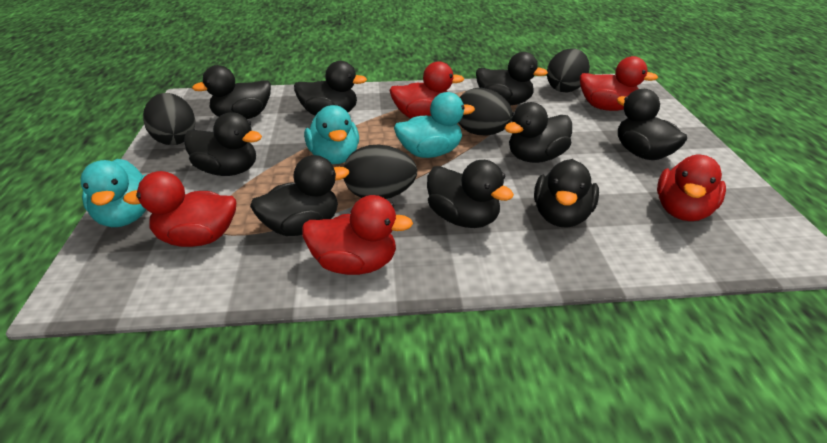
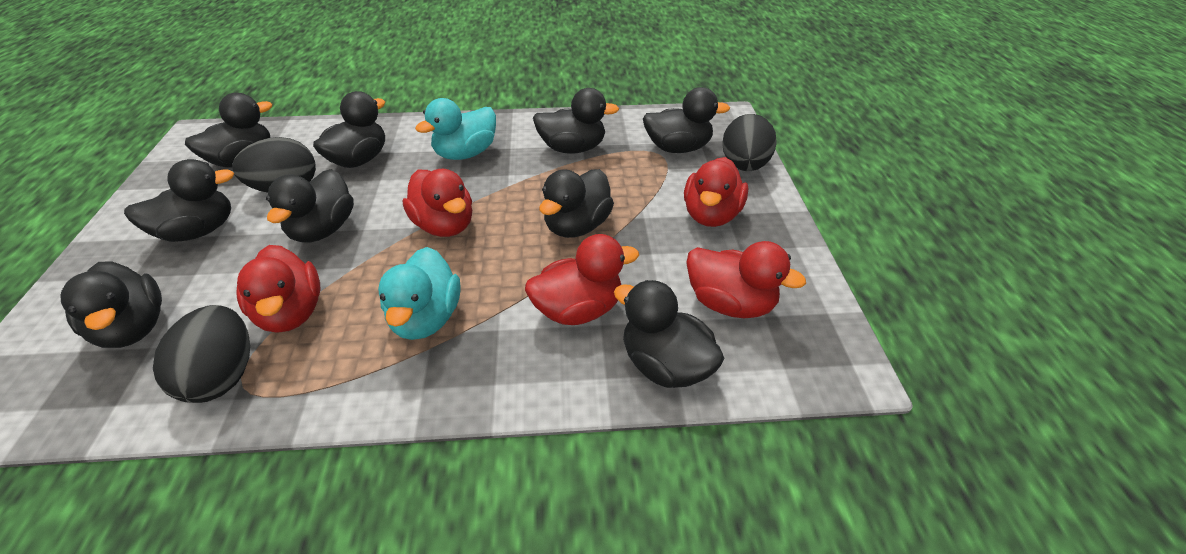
black egg: 4 -> 3
turquoise duck: 3 -> 2

